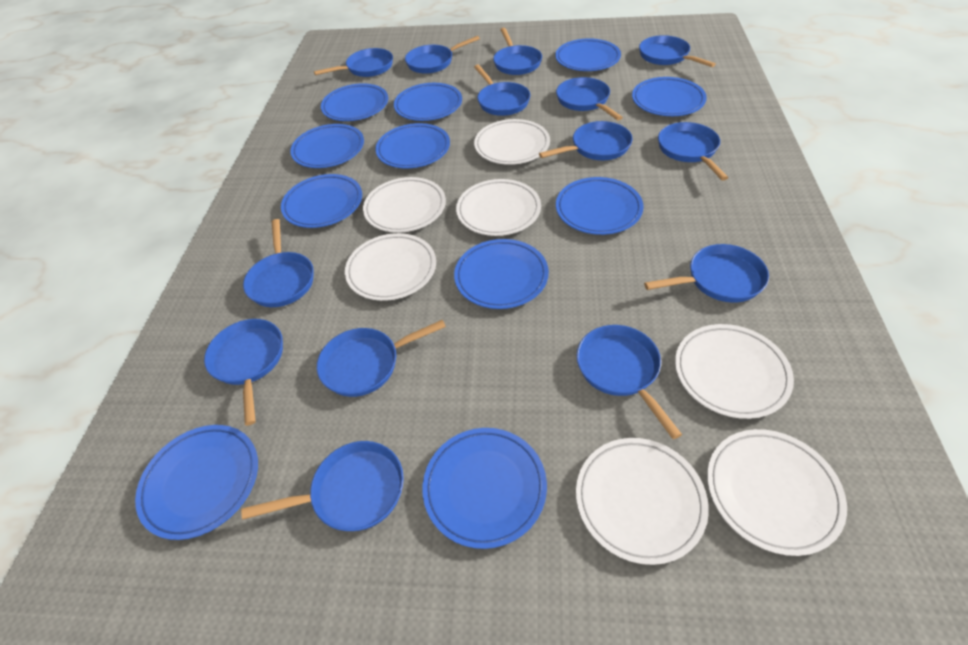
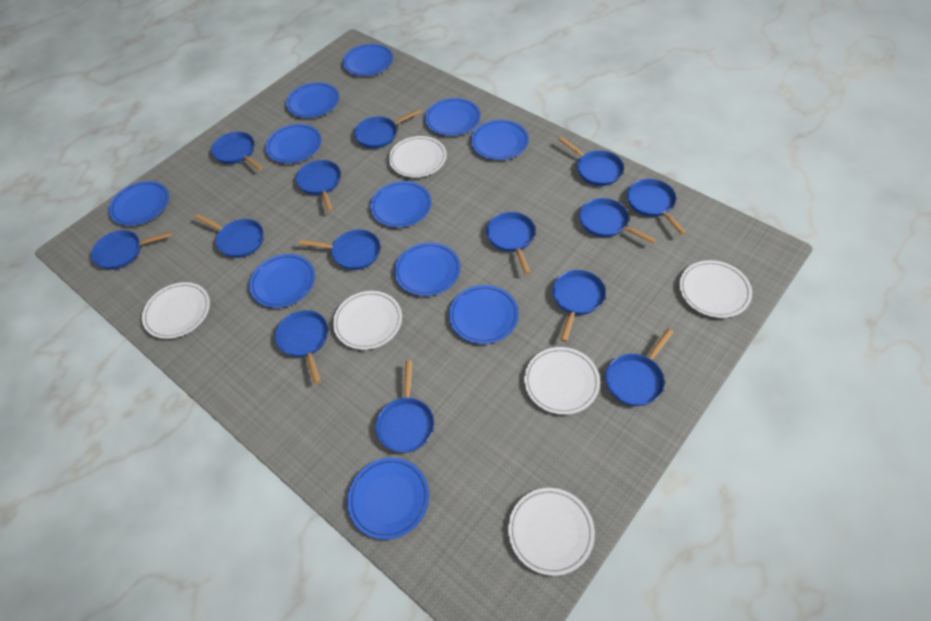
white plate: 7 -> 6

